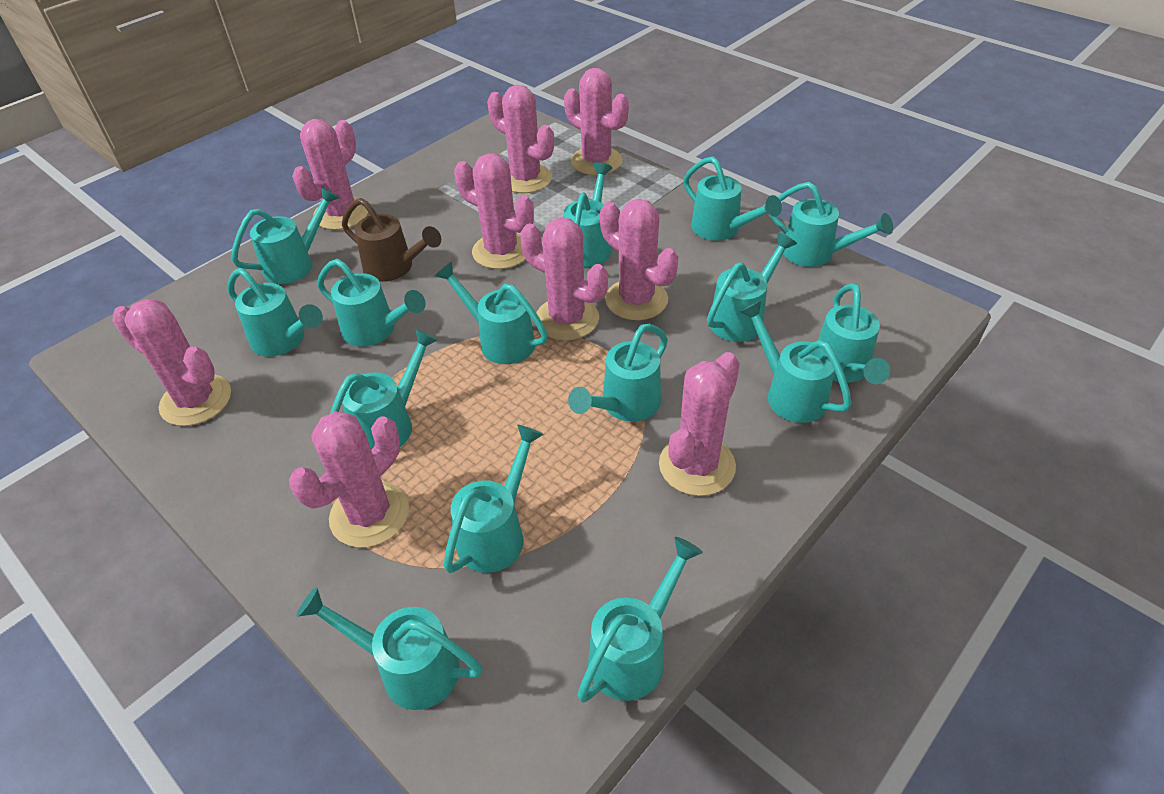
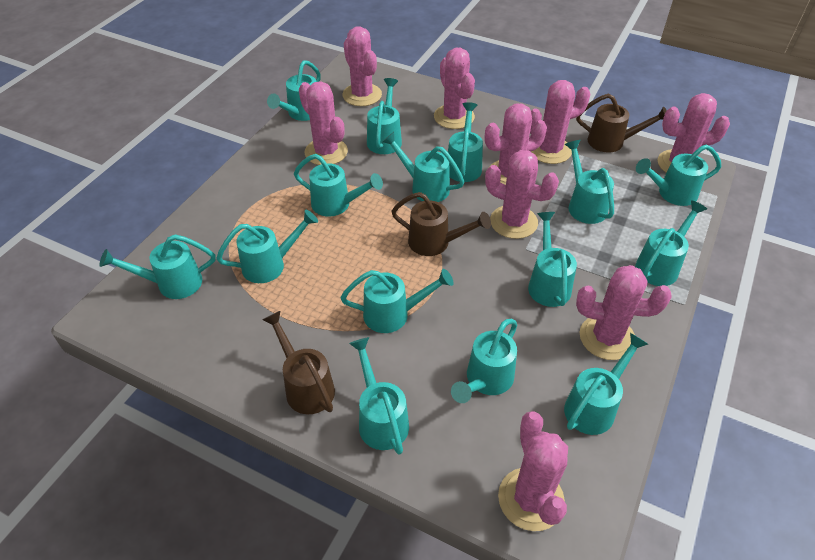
brown watering can: 1 -> 3

